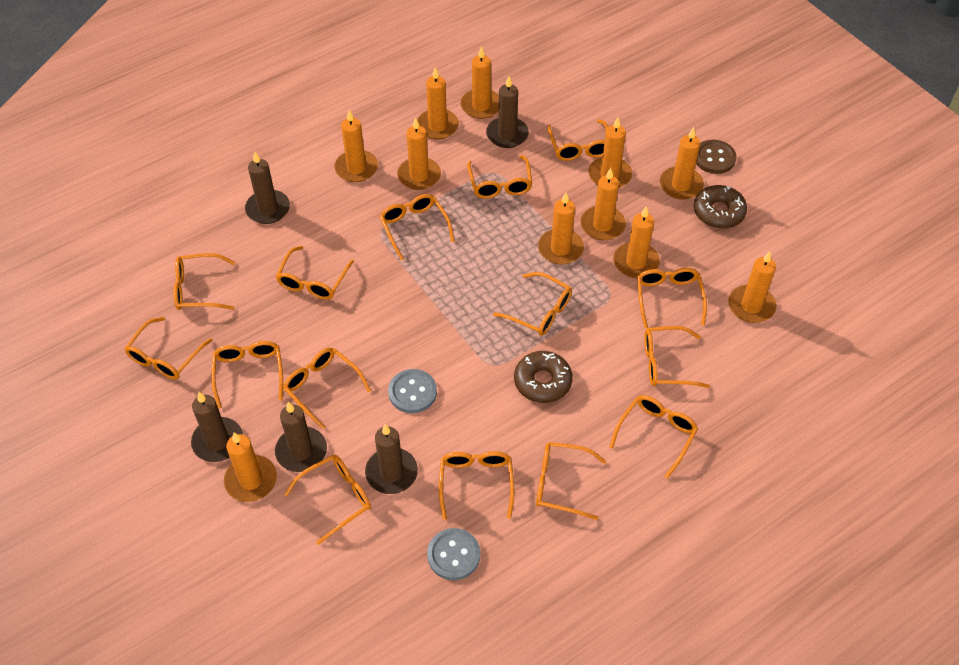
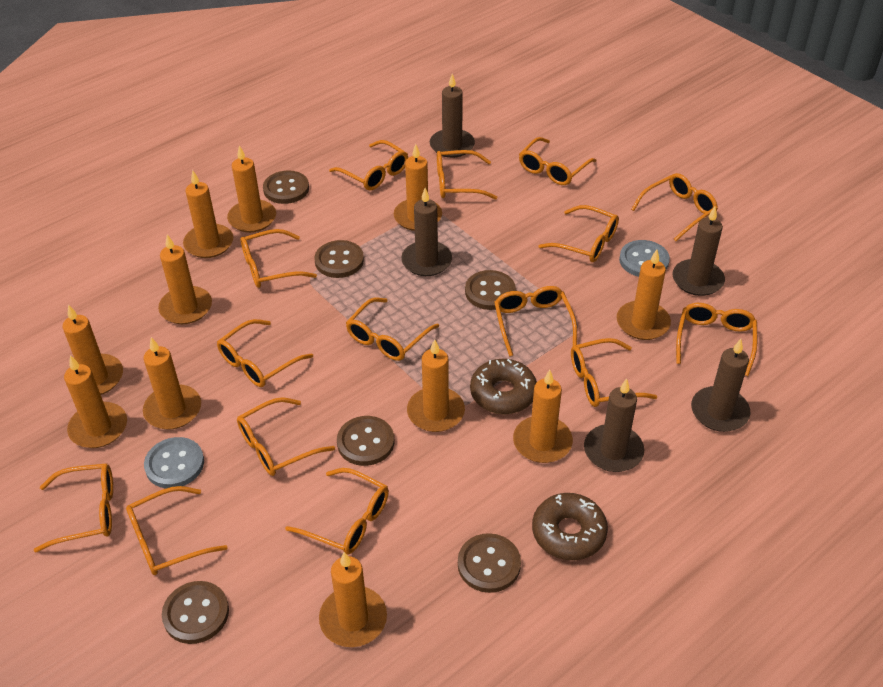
brown button: 1 -> 6

